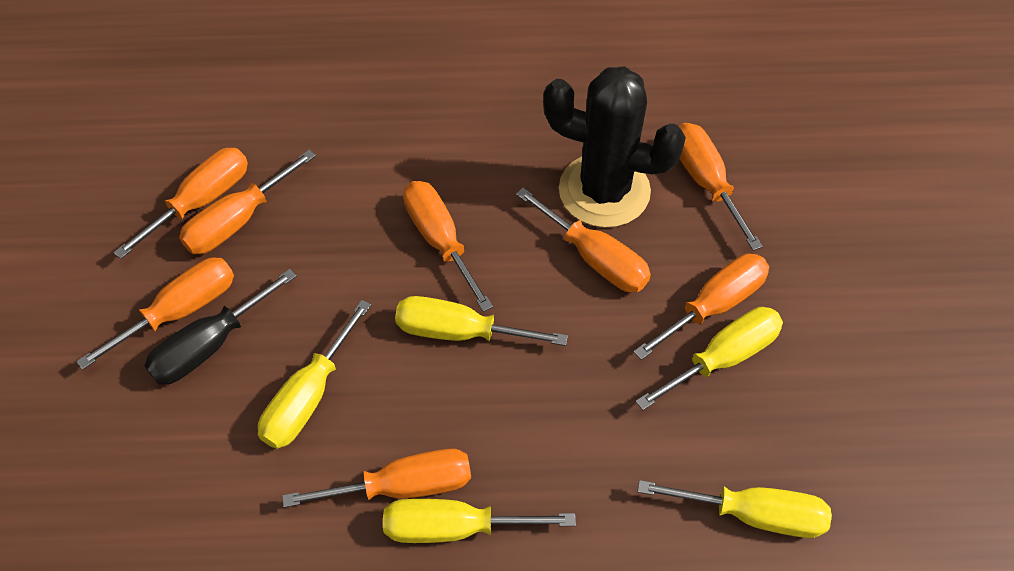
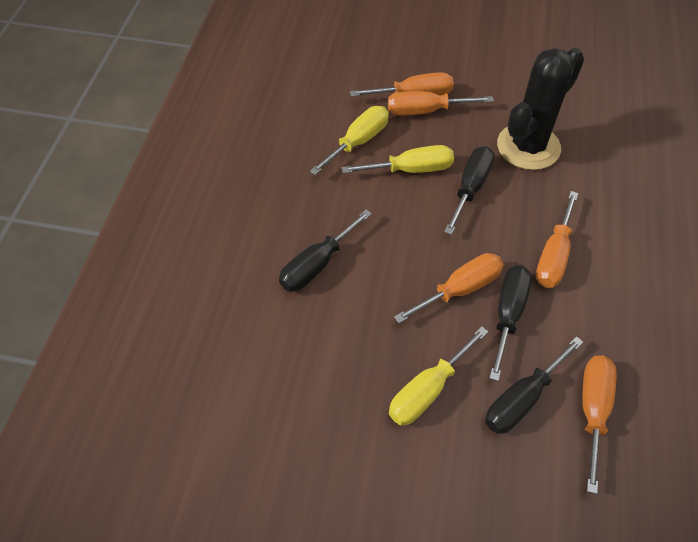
black screwdriver: 1 -> 4
orange screwdriver: 8 -> 5
yellow screwdriver: 5 -> 3

